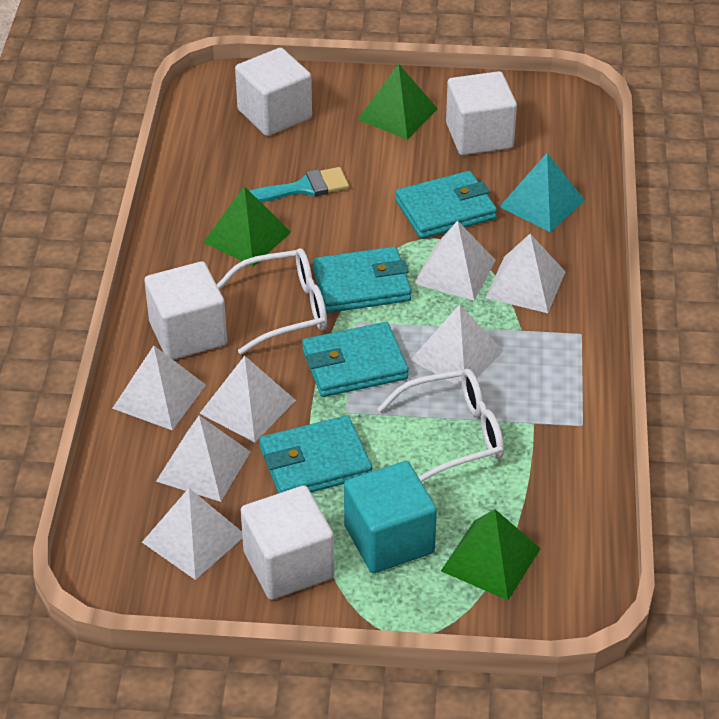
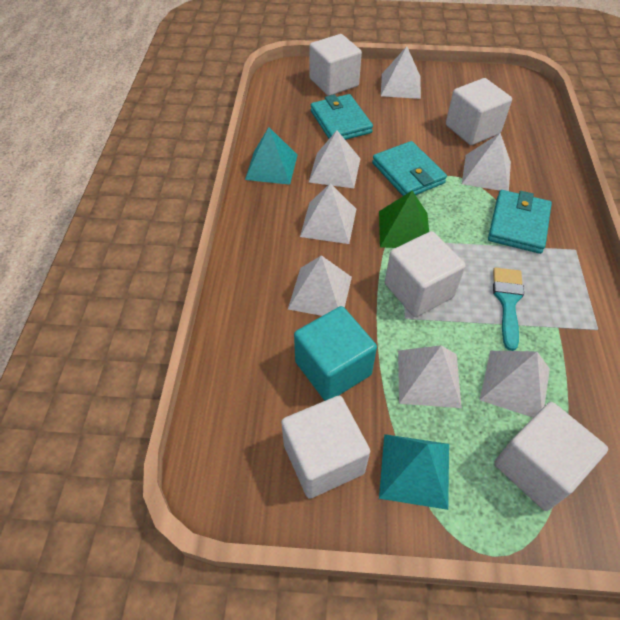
green pyramid: 3 -> 1
turquoise pyramid: 1 -> 2
turquoise wallet: 4 -> 3
white cube: 4 -> 5
white glasses: 2 -> 0

